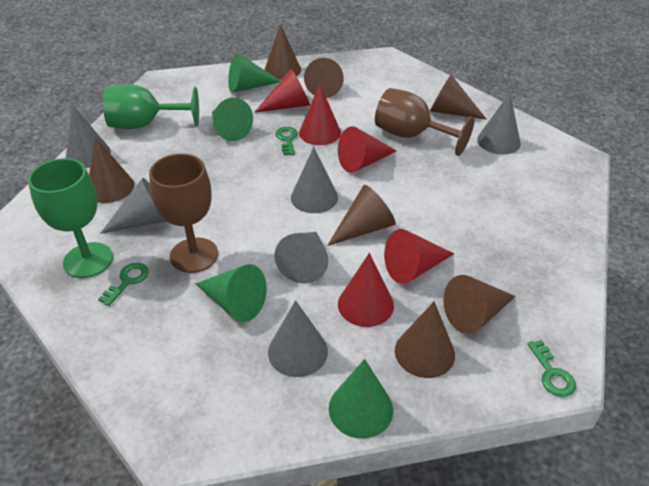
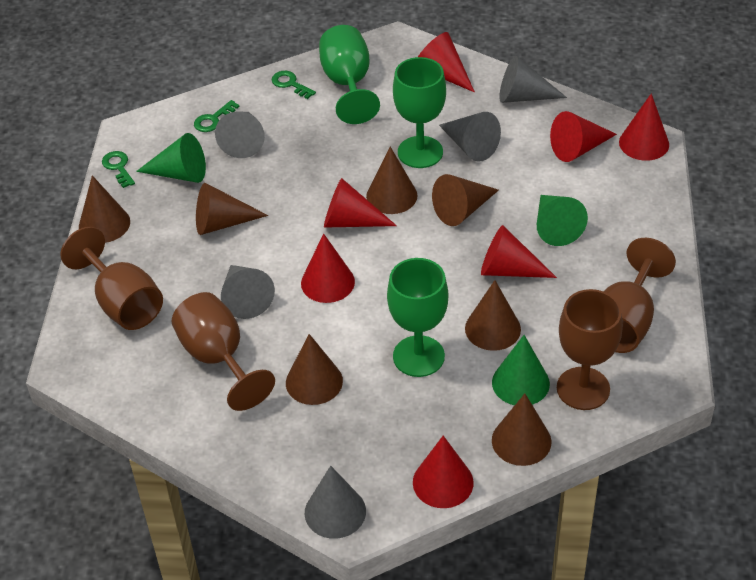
brown goblet: 2 -> 4
green cone: 4 -> 3
green goblet: 2 -> 3
grey cone: 6 -> 5
red cone: 5 -> 7

